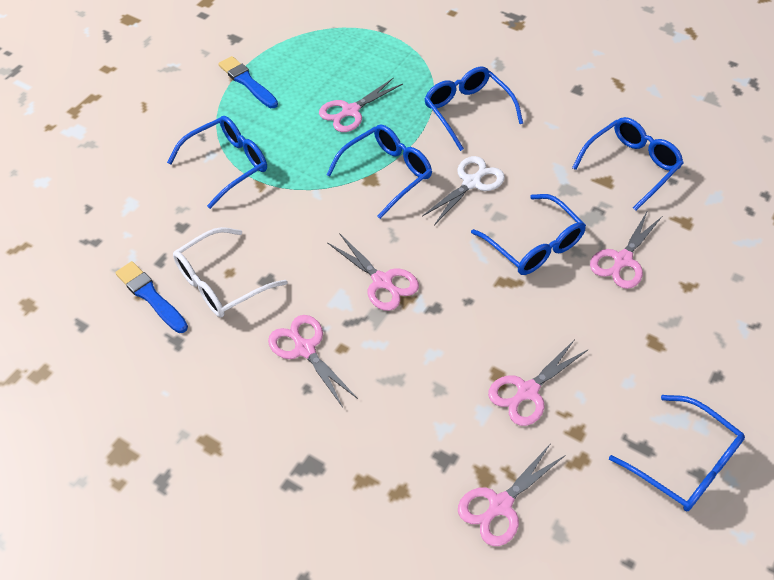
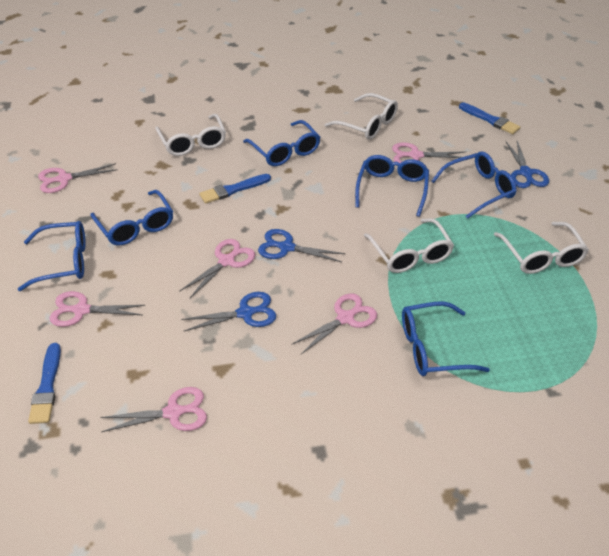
blue brush: 2 -> 3
blue scissors: 0 -> 3
white glasses: 1 -> 4
white scissors: 1 -> 0

